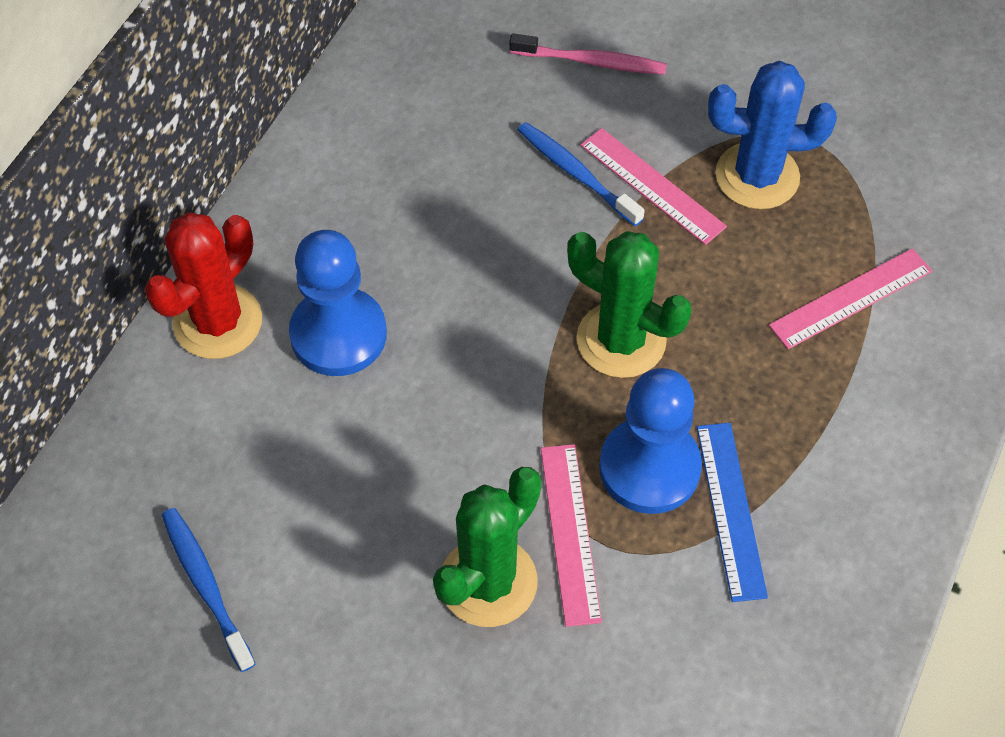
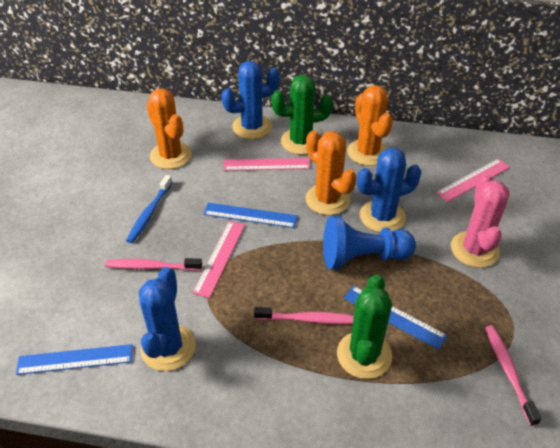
blue cactus: 1 -> 3
blue pawn: 2 -> 1
blue ruler: 1 -> 3
blue toothbrush: 2 -> 1
orange cactus: 0 -> 3
pink cactus: 0 -> 1
pink toothbrush: 1 -> 3
red cactus: 1 -> 0

